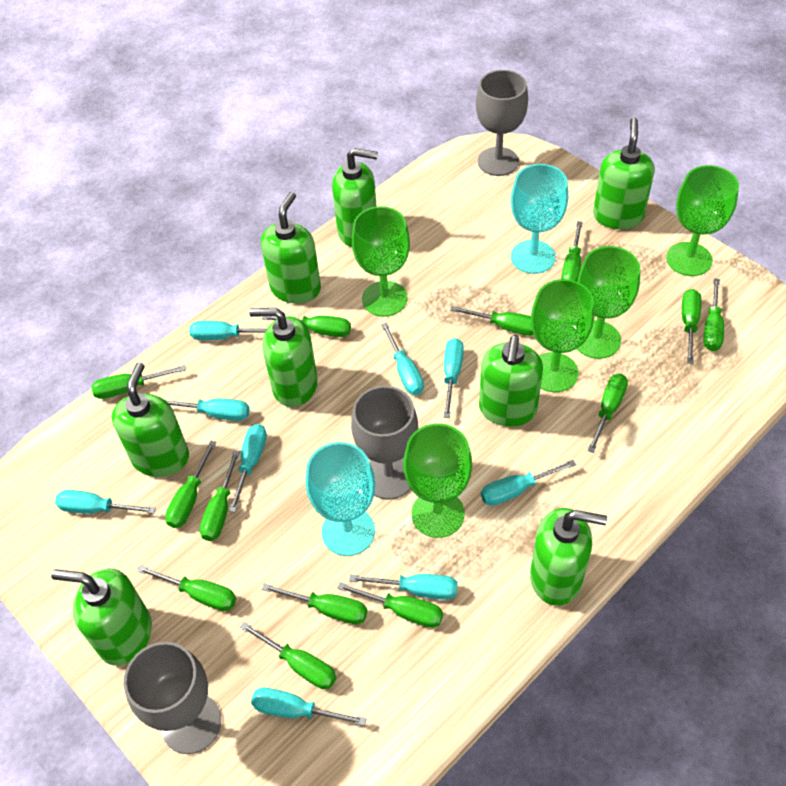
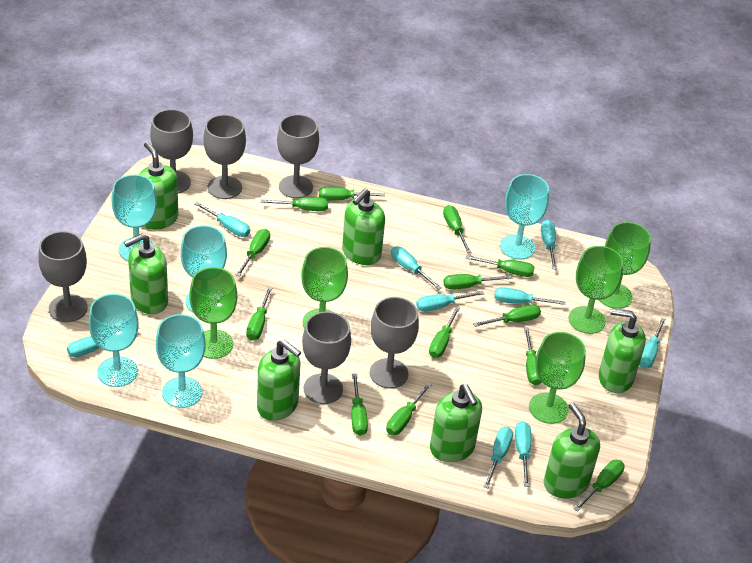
green soap dispenser: 8 -> 7
grey goblet: 3 -> 6
turquoise goblet: 2 -> 5

